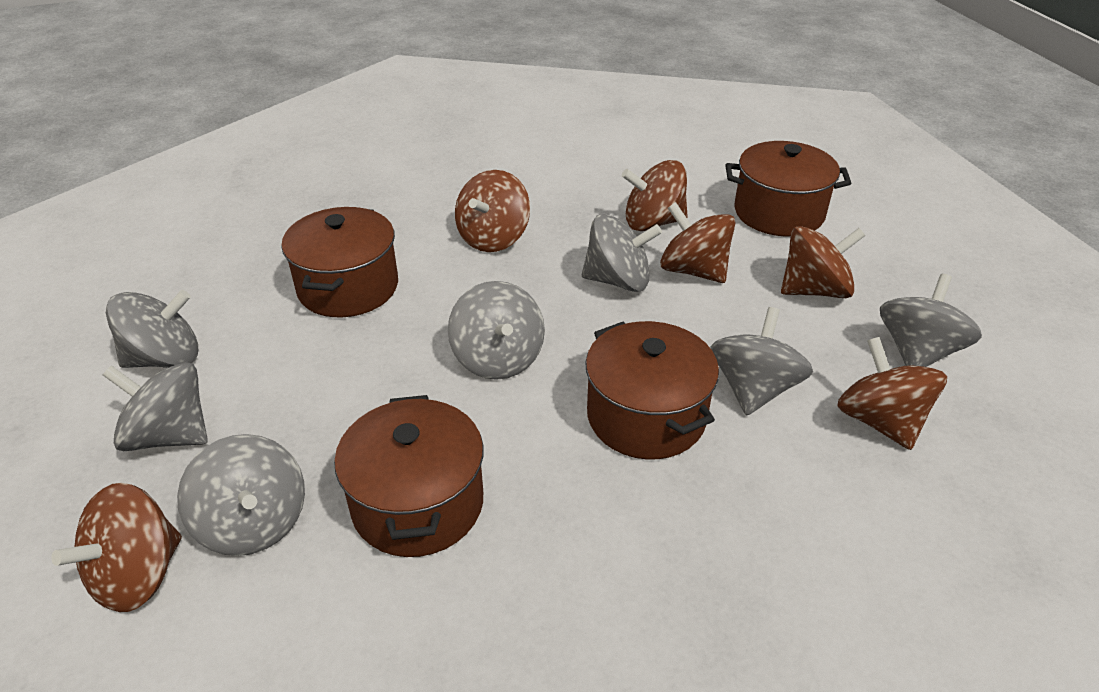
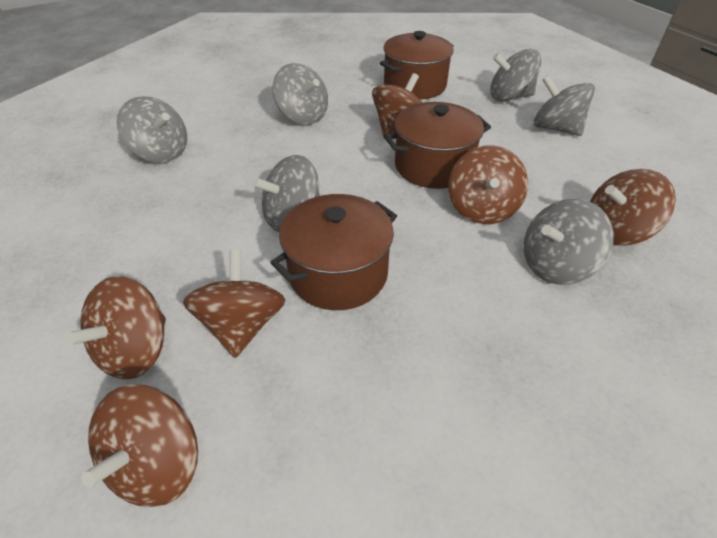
brown pot: 4 -> 3
grey spinning top: 7 -> 6

